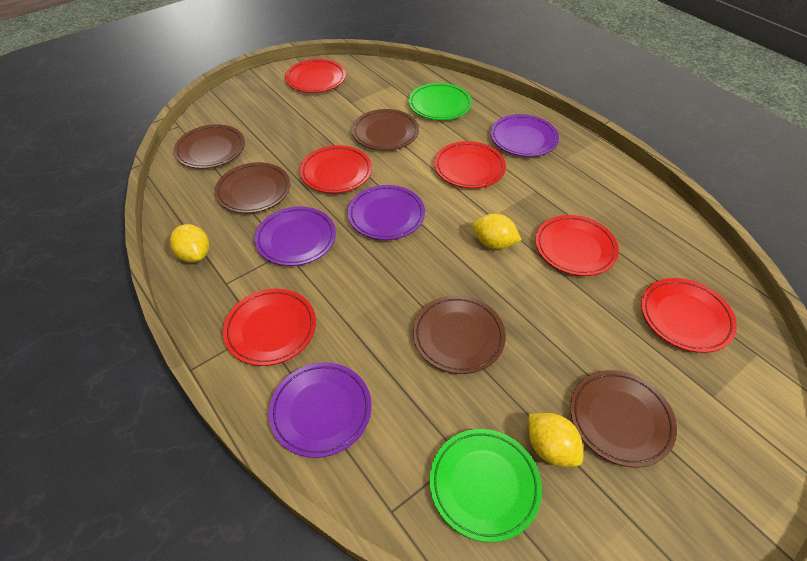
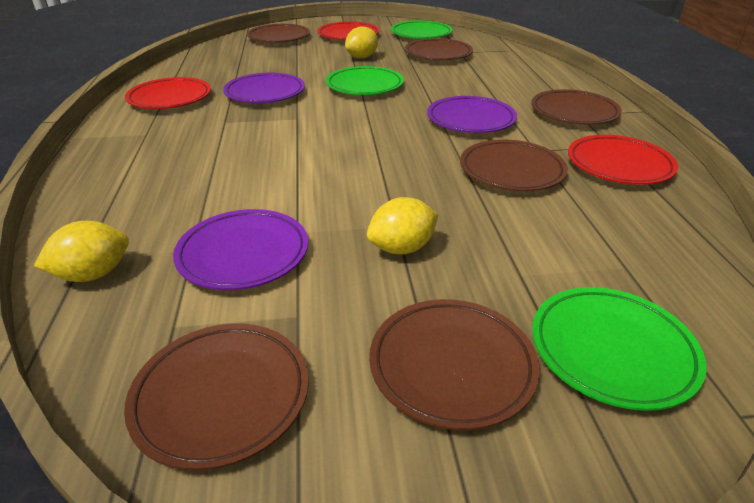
brown plate: 5 -> 6
green plate: 2 -> 3
purple plate: 4 -> 3
red plate: 6 -> 3

